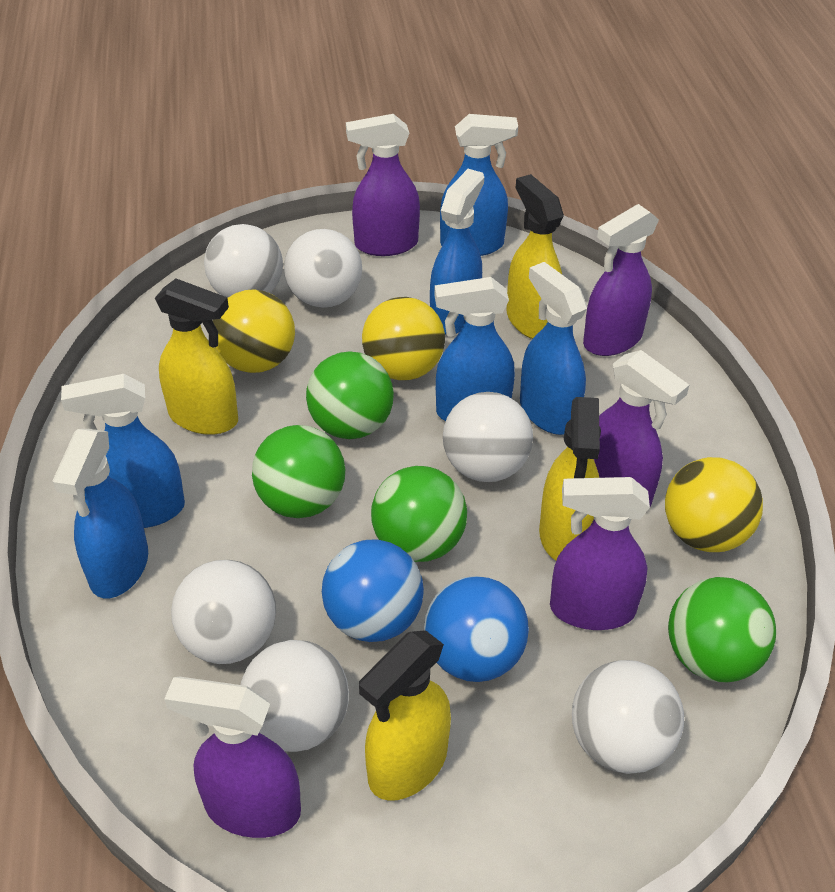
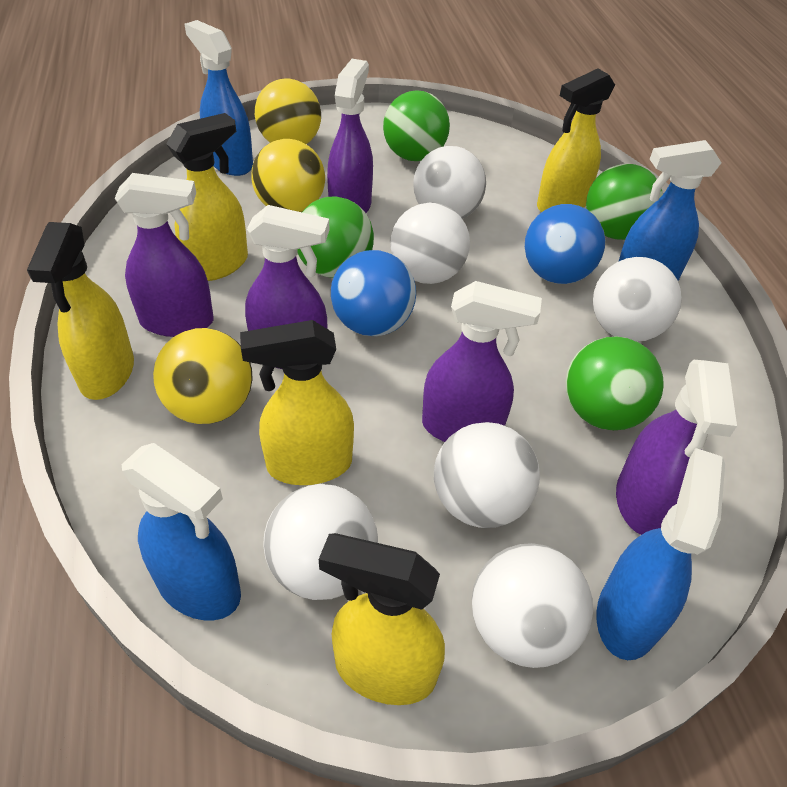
blue spray bottle: 6 -> 4
yellow spray bottle: 4 -> 5

